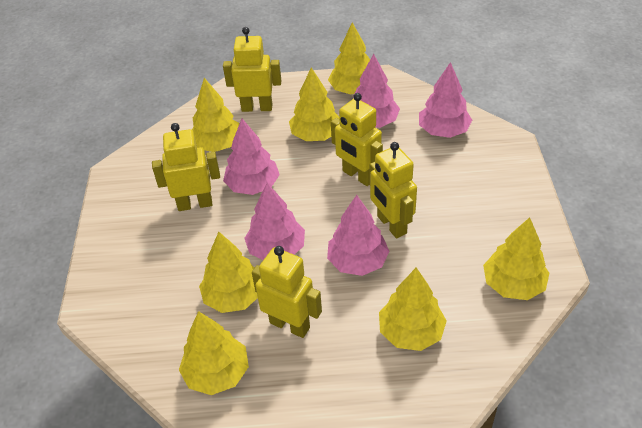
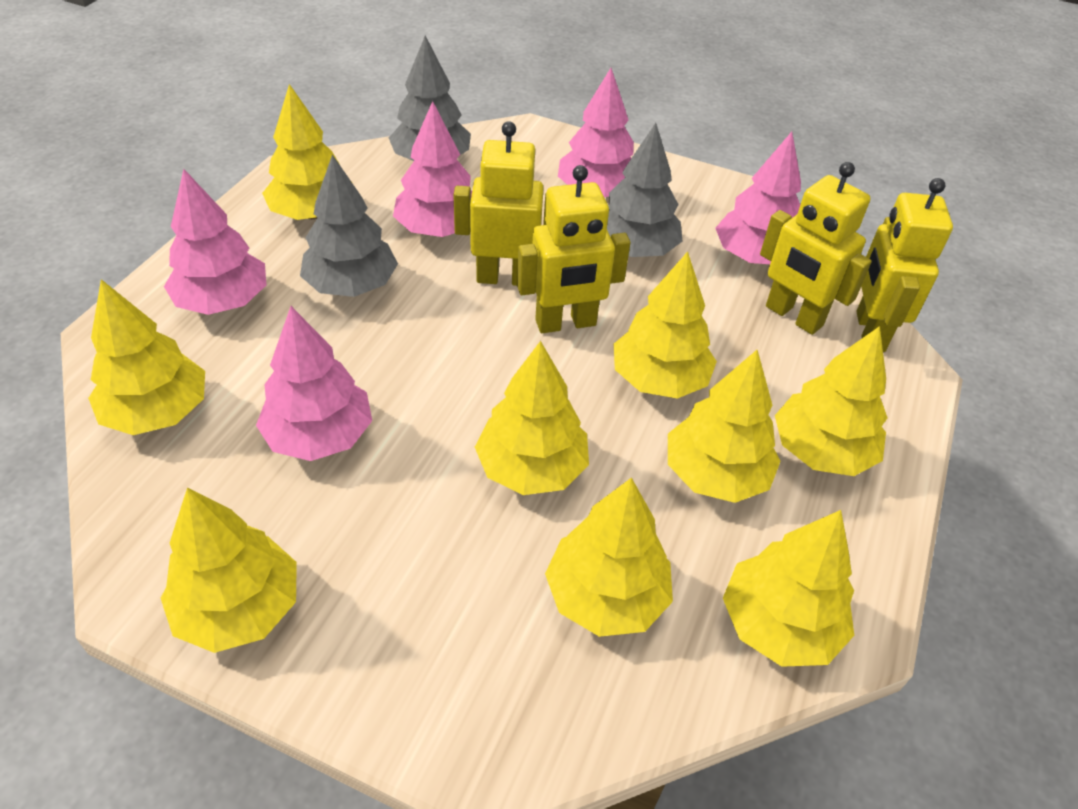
grey tree: 0 -> 3
yellow robot: 5 -> 4
yellow tree: 7 -> 9

